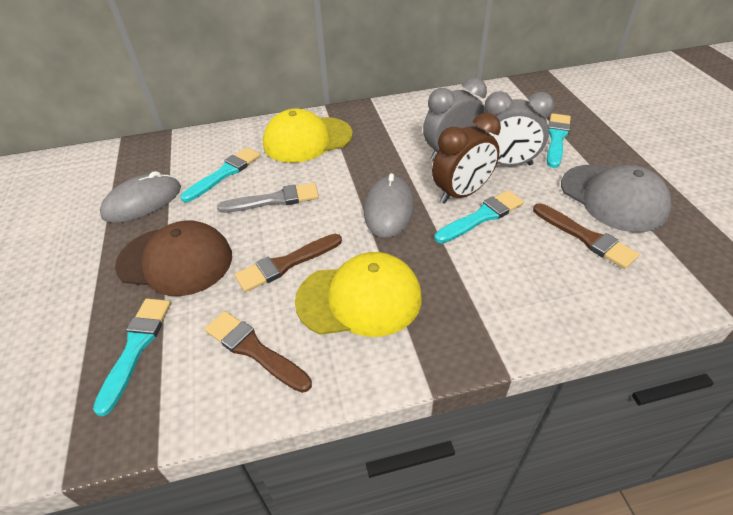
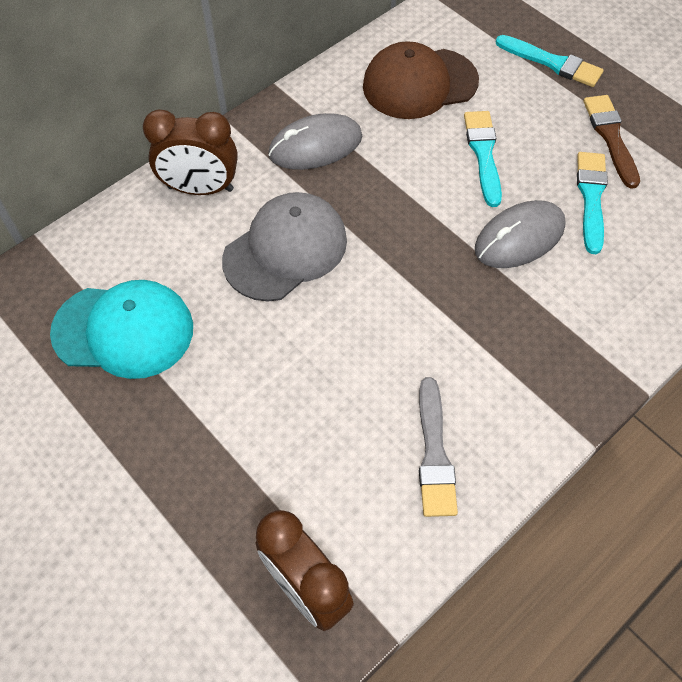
brown brush: 3 -> 1
brown clock: 1 -> 2
grey clock: 2 -> 0
turquoise brush: 4 -> 3
turquoise cap: 0 -> 1
yellow cap: 2 -> 0

